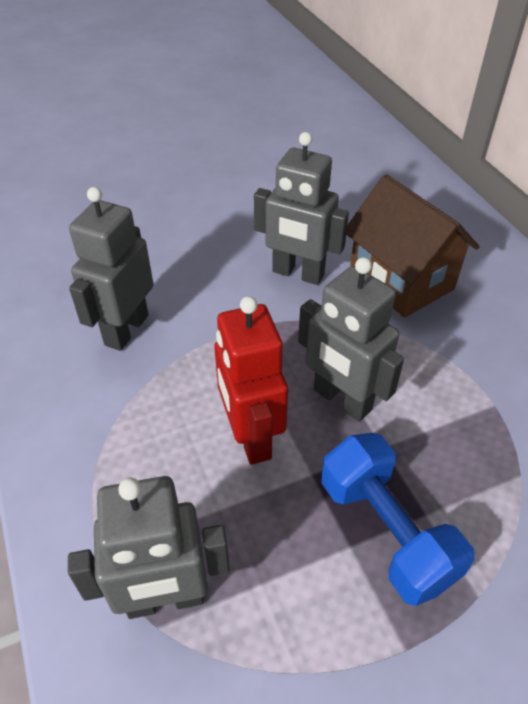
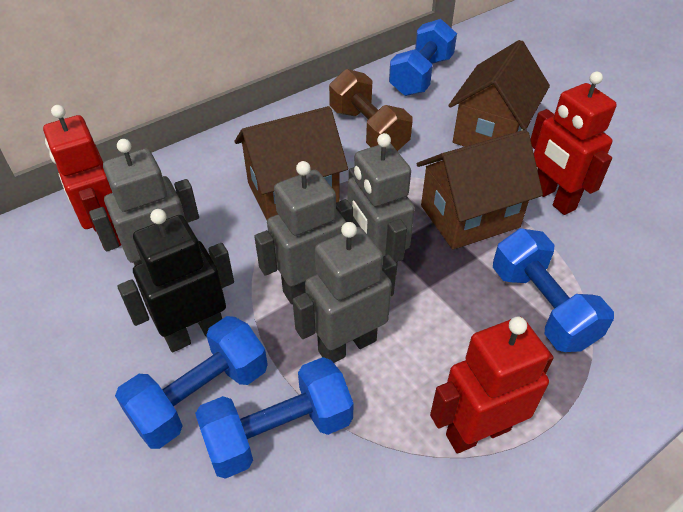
black robot: 0 -> 1
blue dumbbell: 1 -> 4
brown dumbbell: 0 -> 1
brown house: 1 -> 3
red robot: 1 -> 3

